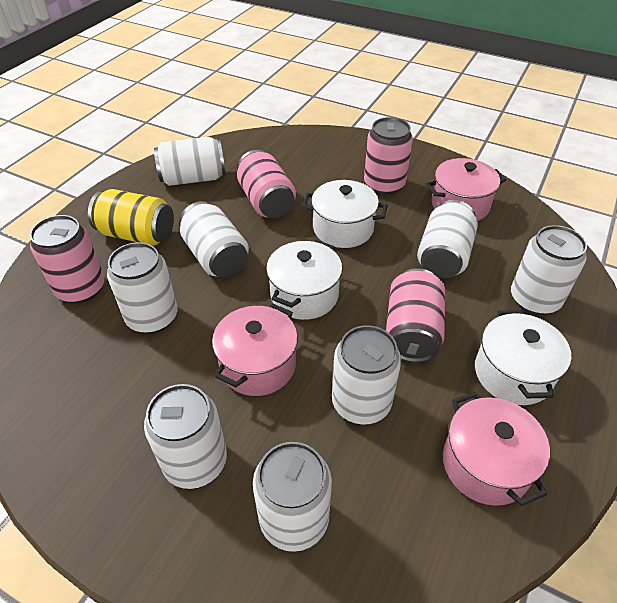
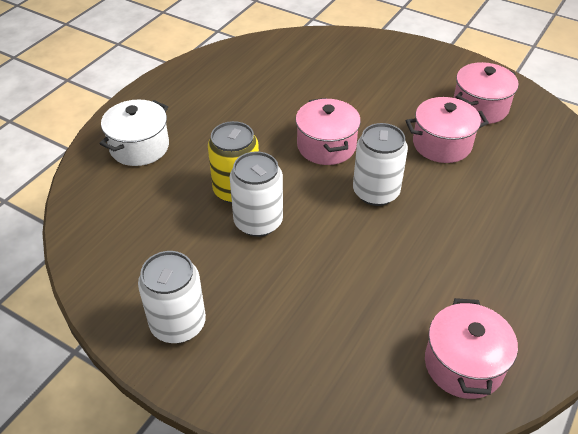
pink can: 4 -> 0
pink pot: 3 -> 4
white can: 8 -> 3
white pot: 3 -> 1

